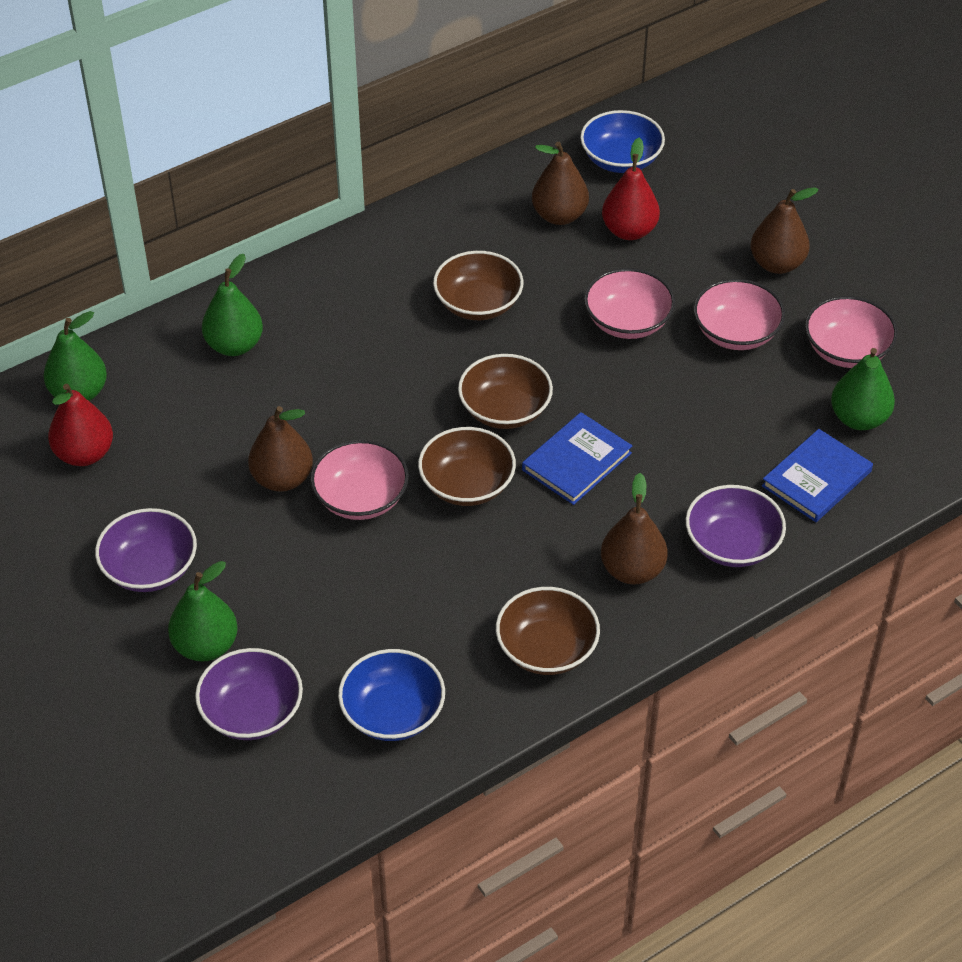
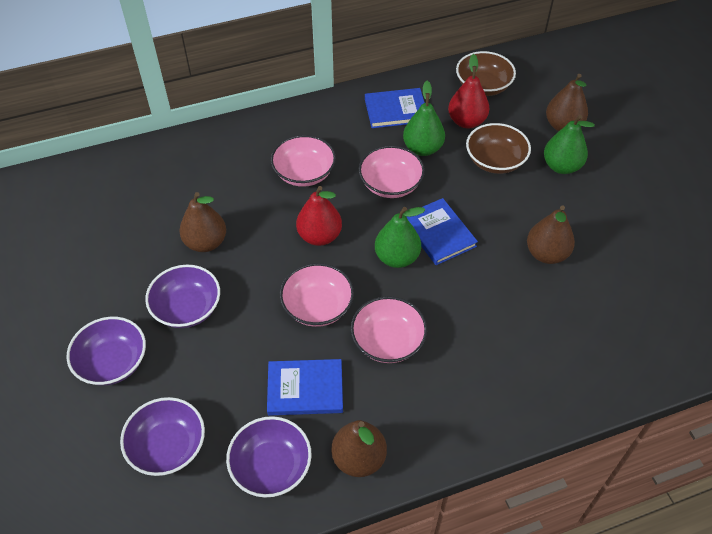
blue book: 2 -> 3
blue bowl: 2 -> 0
brown bowl: 4 -> 2
green pear: 4 -> 3
purple bowl: 3 -> 4

